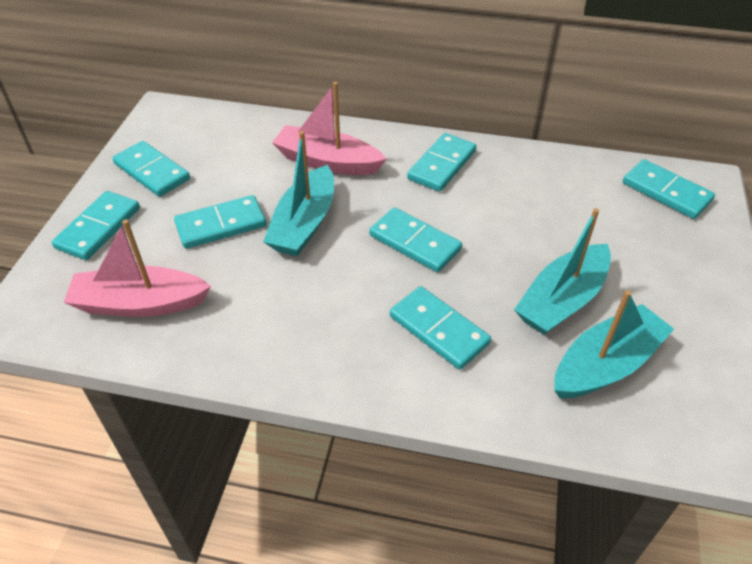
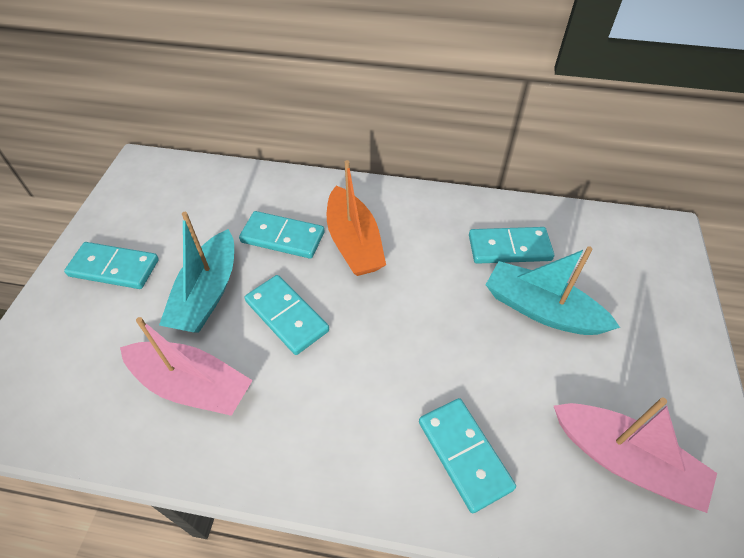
orange boat: 0 -> 1
turquoise boat: 3 -> 2
turquoise domino: 7 -> 5

